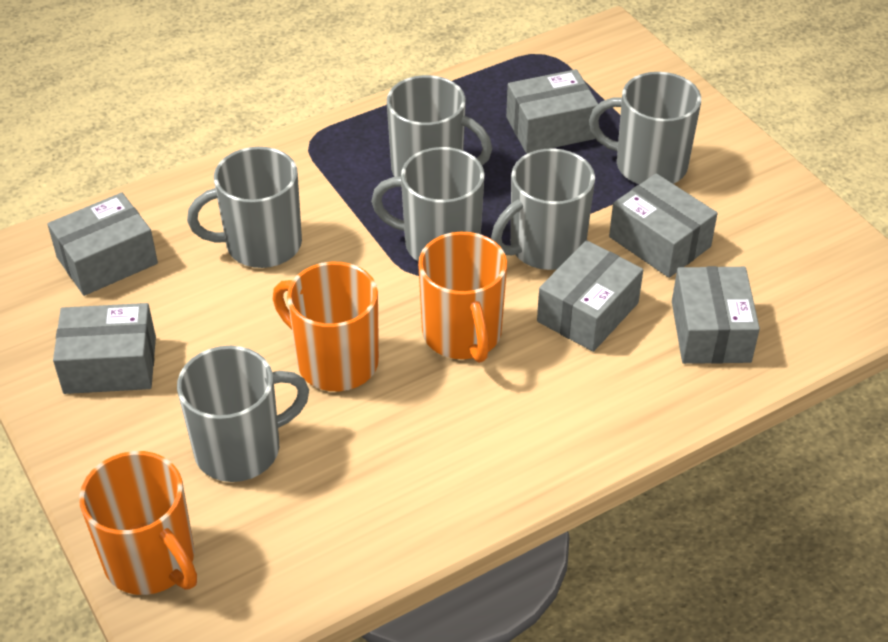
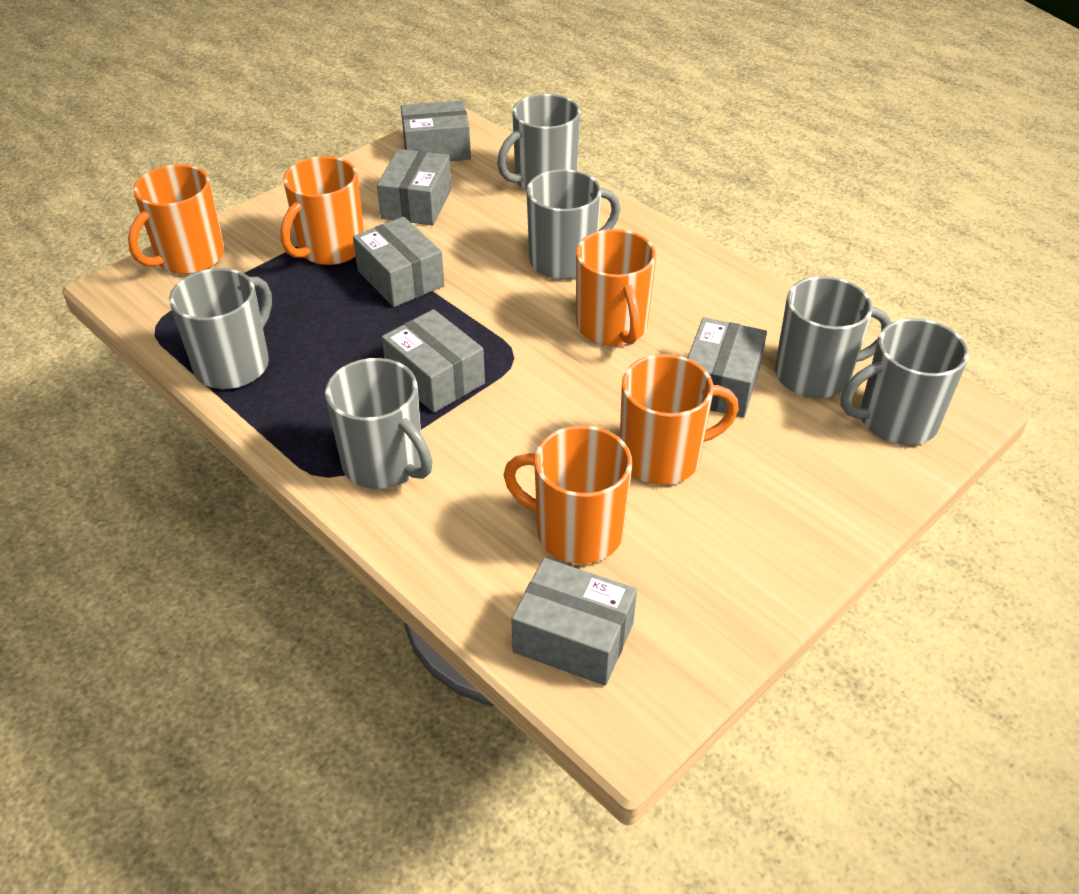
orange mug: 3 -> 5

